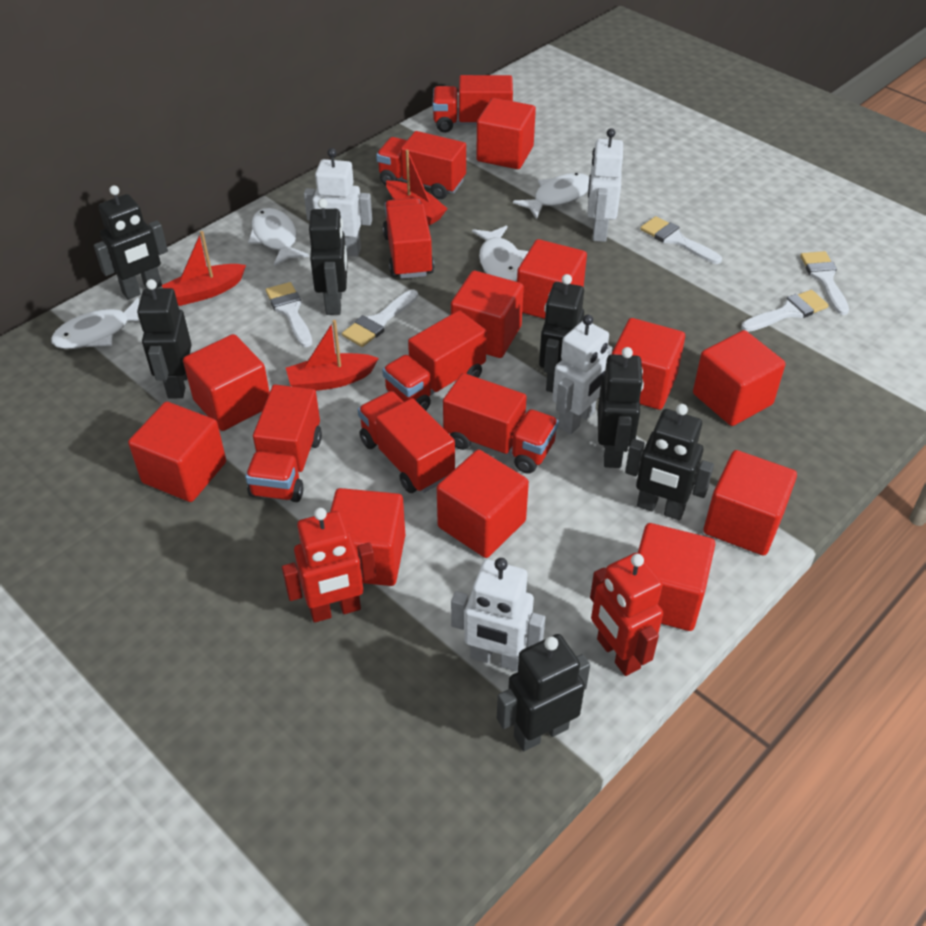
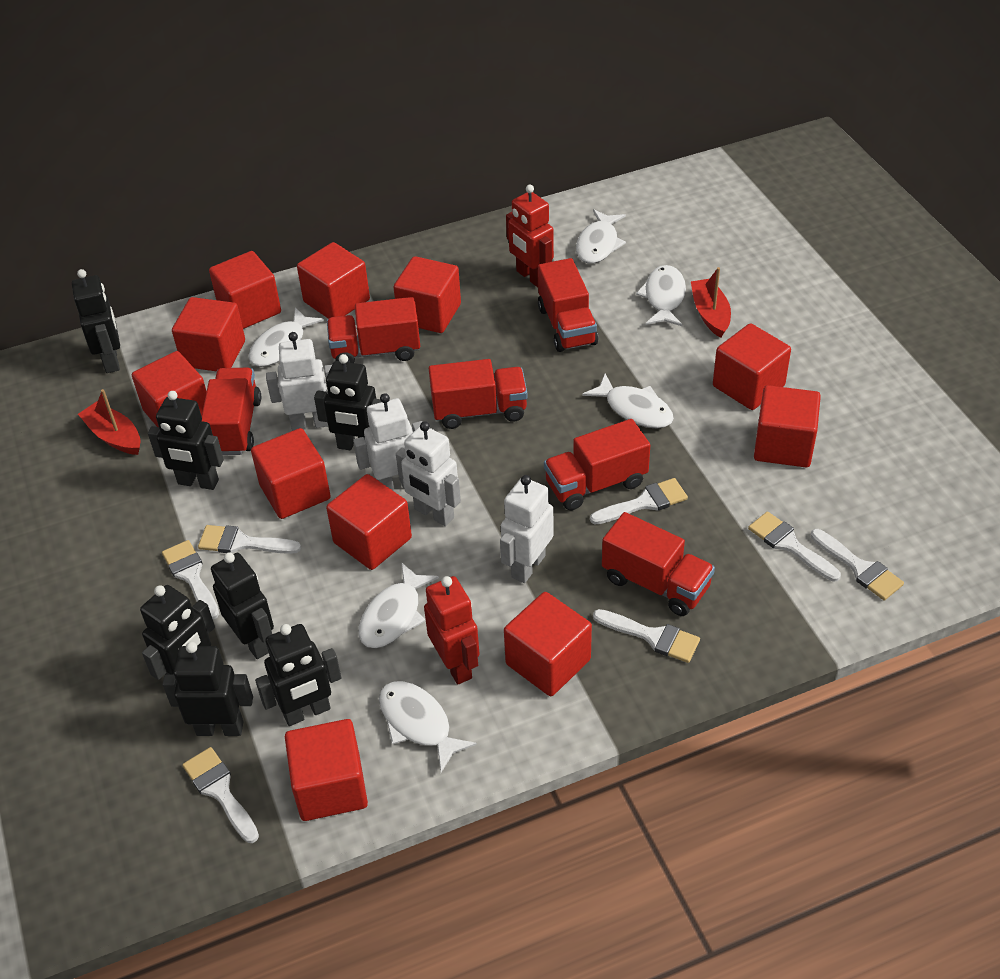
red boat: 3 -> 2
red truck: 7 -> 6
white brush: 5 -> 7
white fish: 4 -> 6

